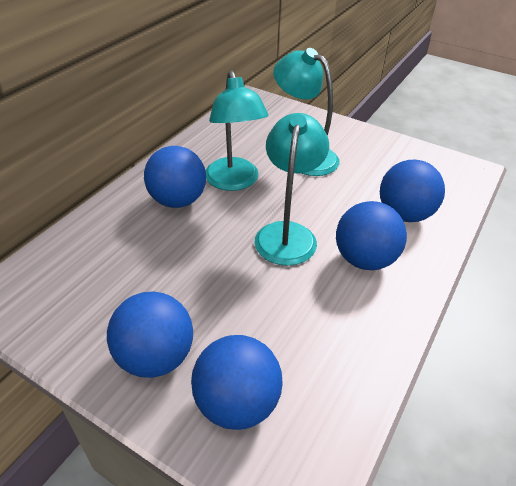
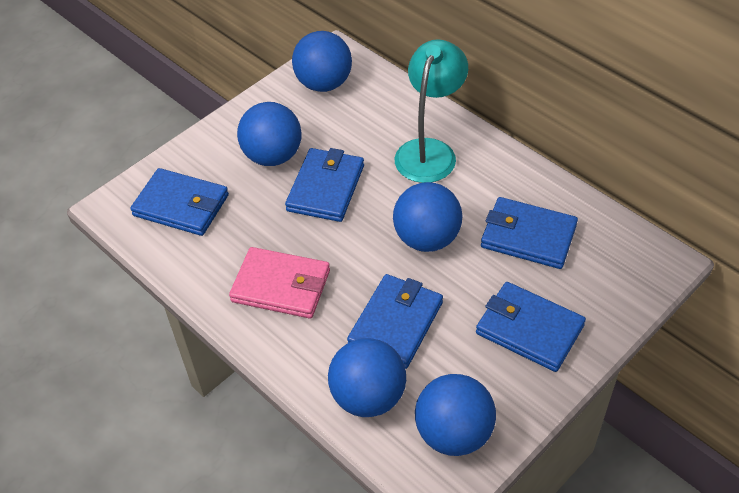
blue wallet: 0 -> 5
pink wallet: 0 -> 1
turquoise lamp: 3 -> 1

